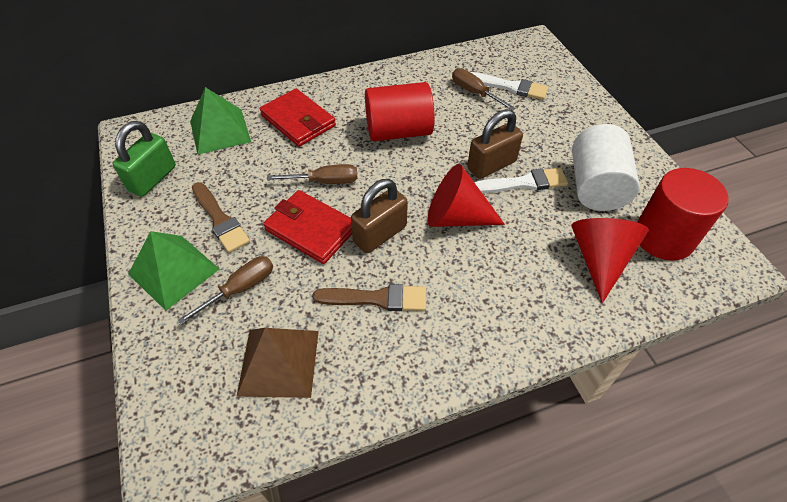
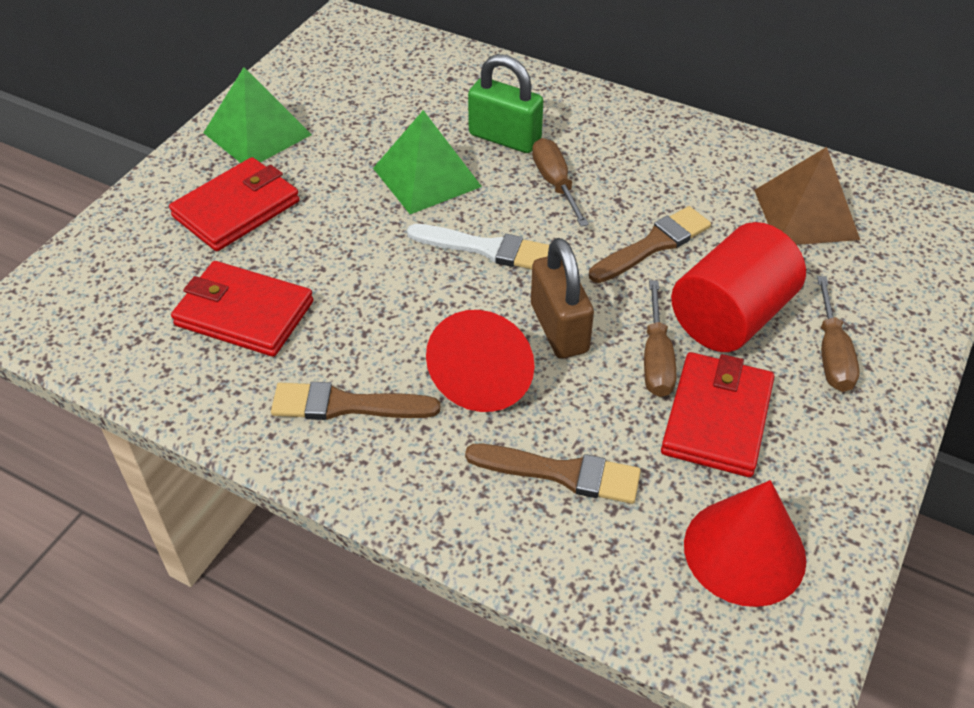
brown brush: 2 -> 3
brown padlock: 2 -> 1
red cylinder: 2 -> 1
red wallet: 2 -> 3
white brush: 2 -> 1
white cylinder: 1 -> 0

